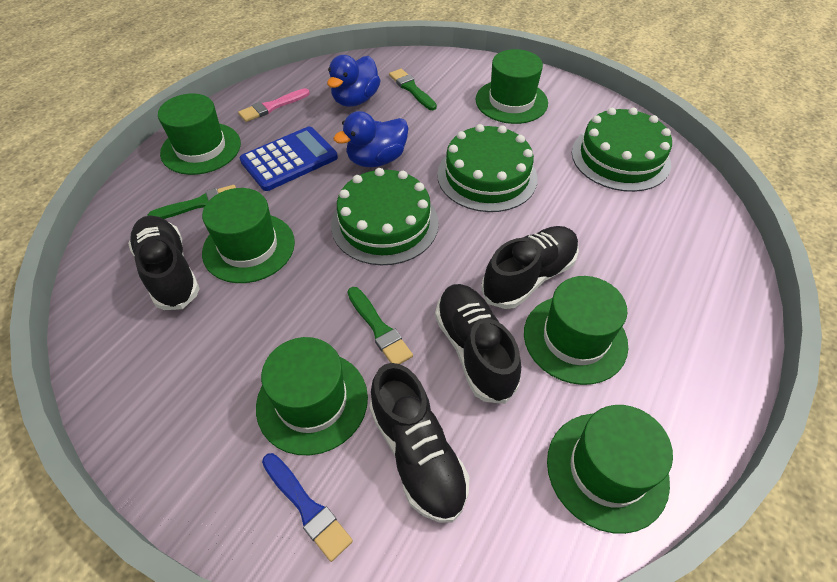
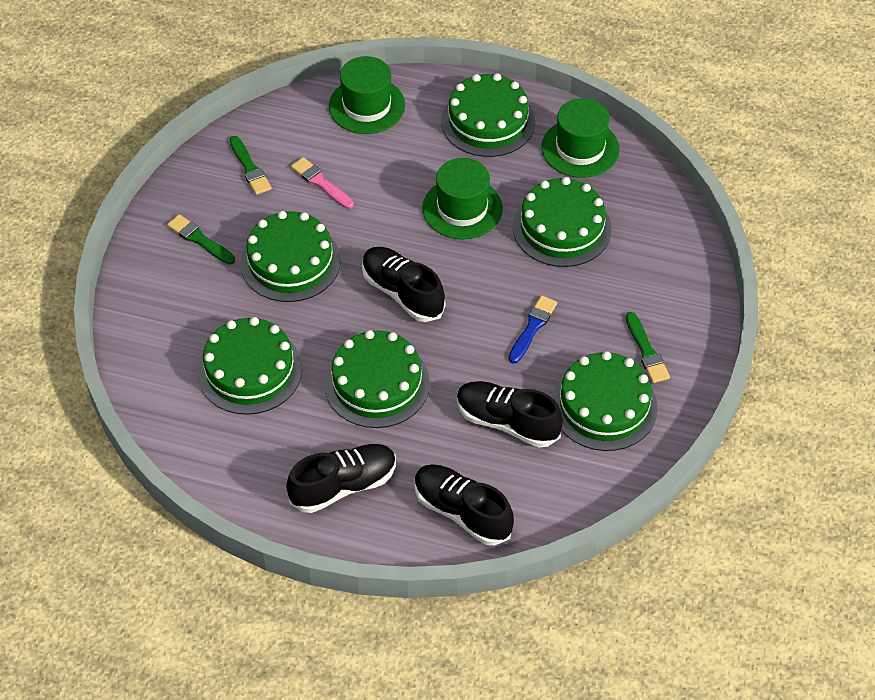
blue calculator: 1 -> 0
blue duck: 2 -> 0
green cake: 3 -> 6
green hat: 6 -> 3

